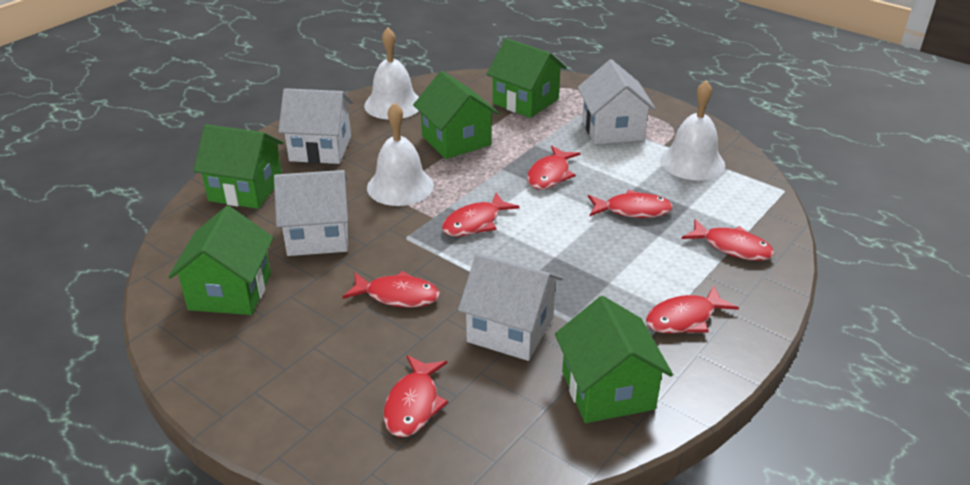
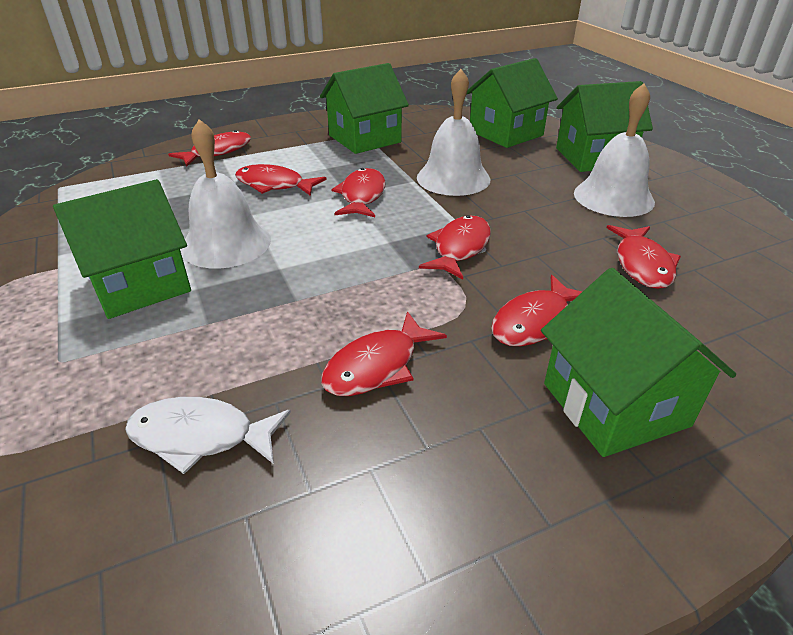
white fish: 0 -> 1
white house: 4 -> 0

